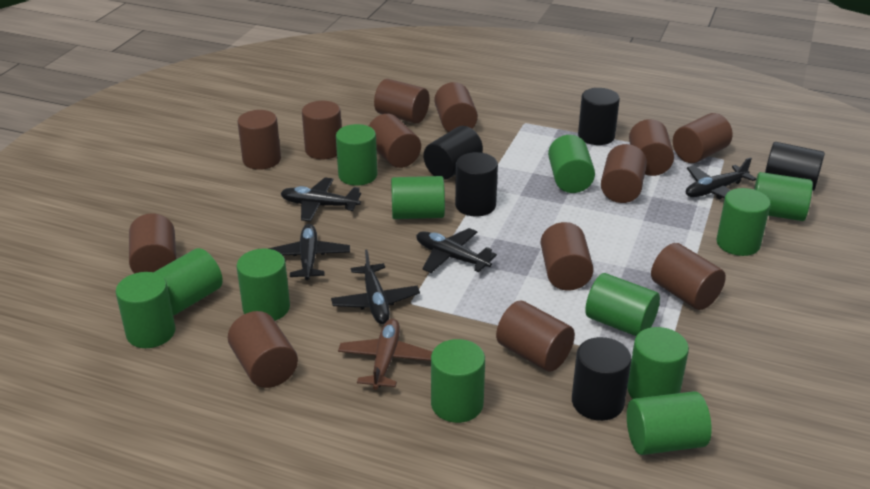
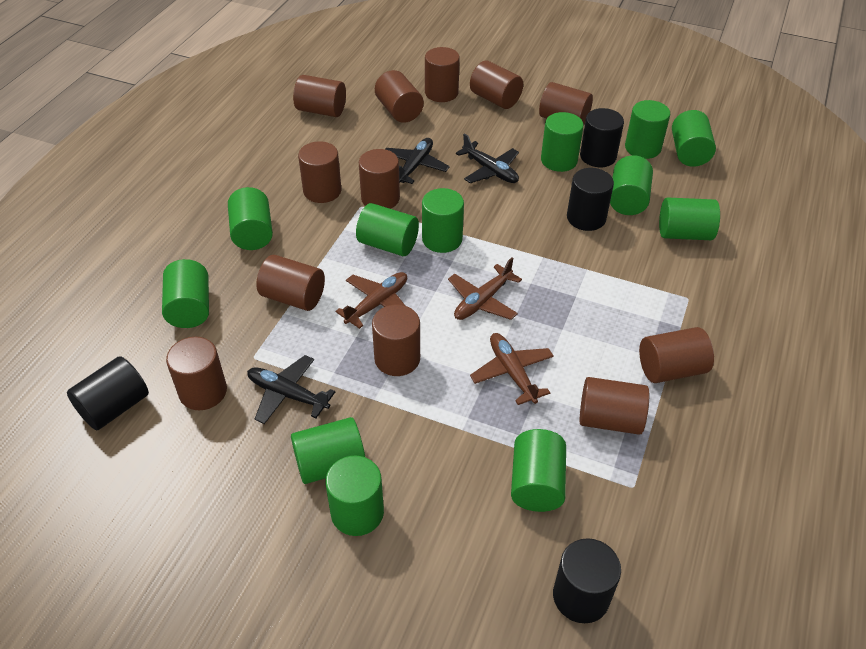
black cylinder: 5 -> 4
black plane: 5 -> 3
brown cylinder: 13 -> 12
brown plane: 1 -> 3

